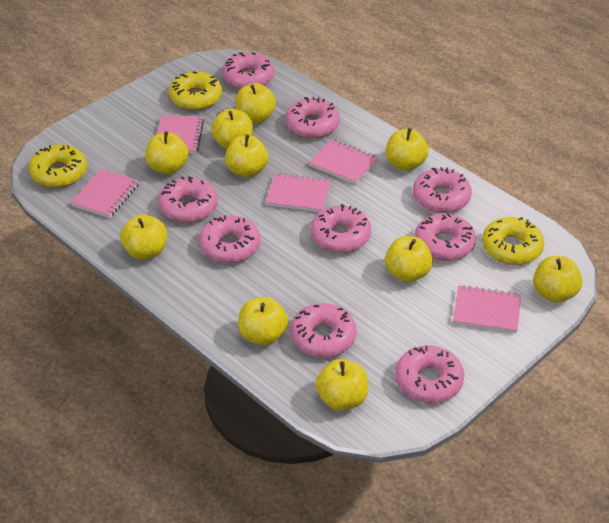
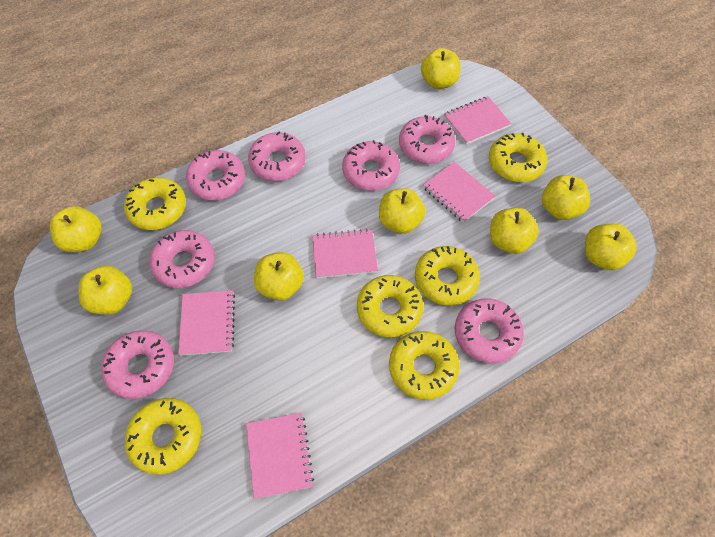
pink donut: 9 -> 7
yellow apple: 10 -> 8
yellow donut: 3 -> 6

